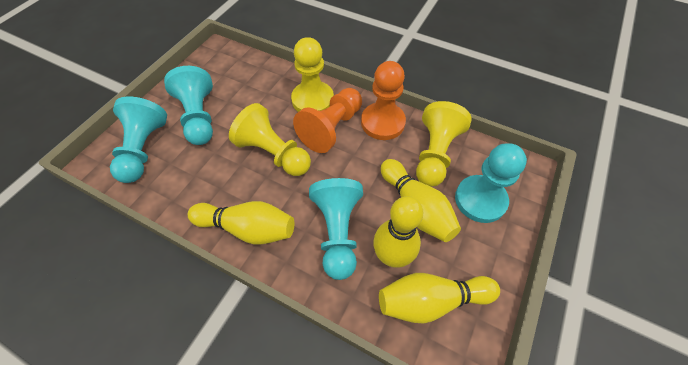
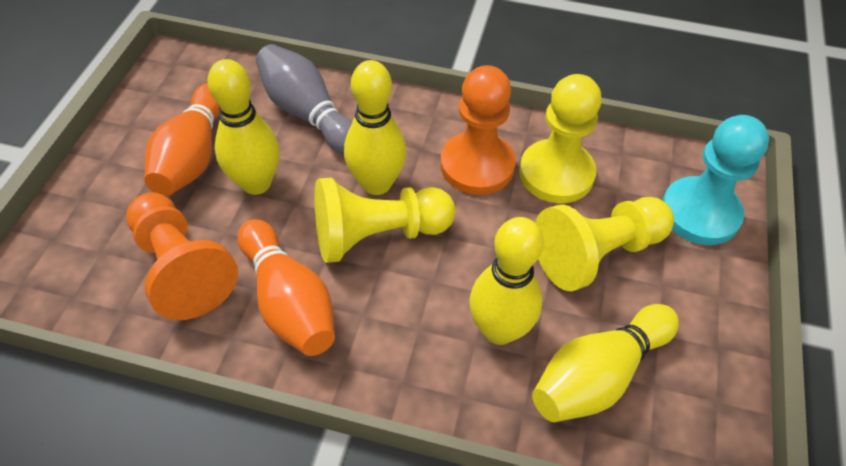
grey bowling pin: 0 -> 1
orange bowling pin: 0 -> 2
turquoise pawn: 4 -> 1

